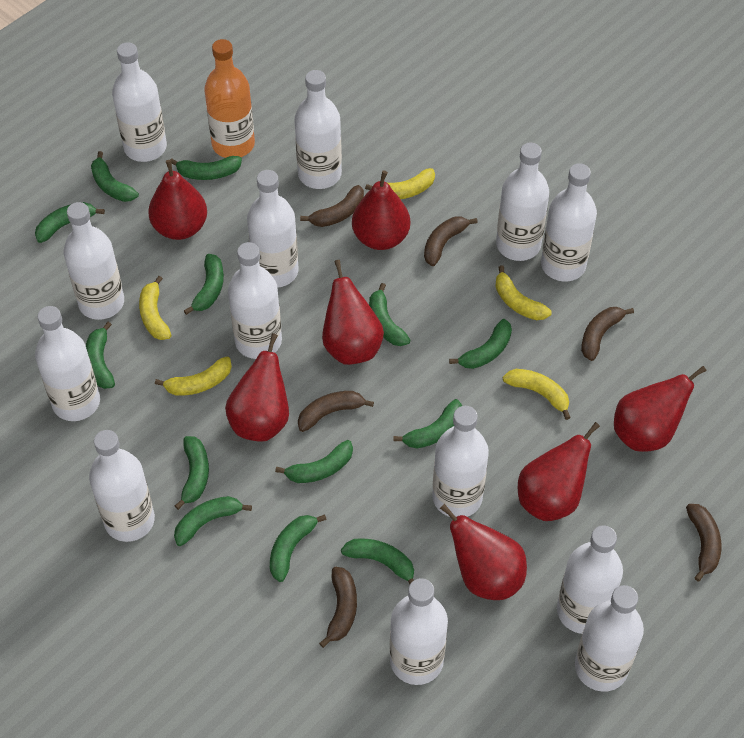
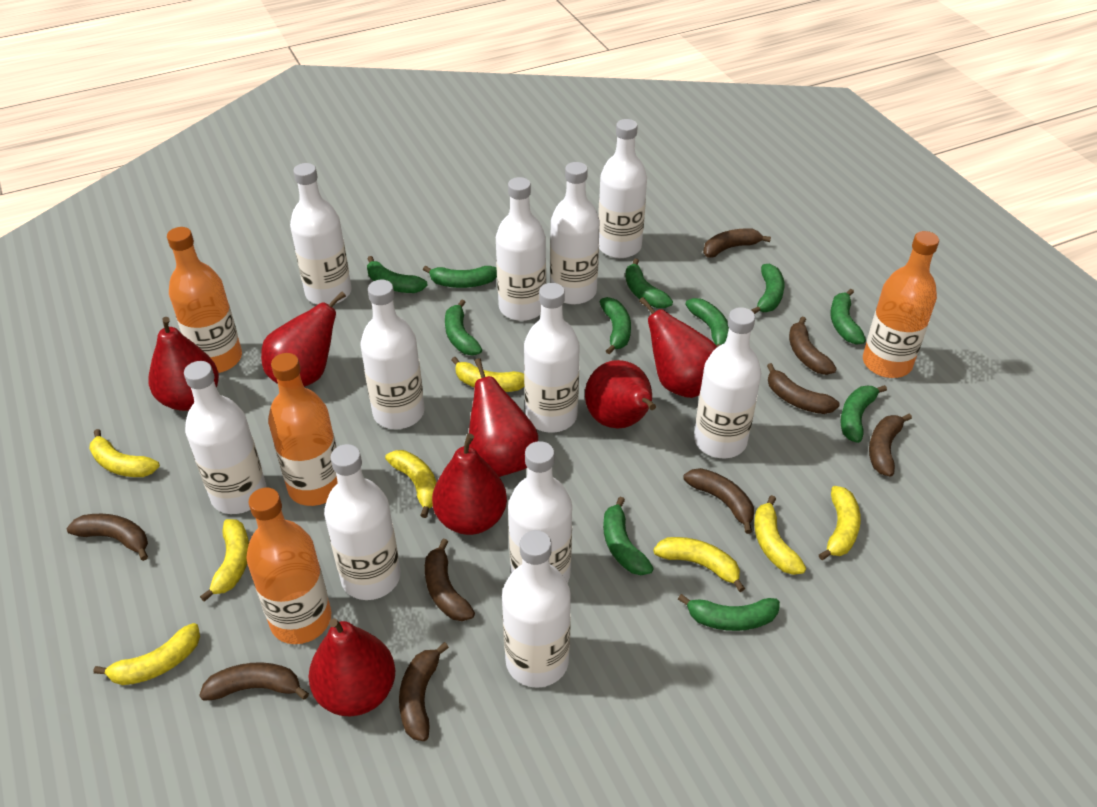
brown banana: 6 -> 9
green banana: 13 -> 11
orange bottle: 1 -> 4
white bottle: 13 -> 11
yellow banana: 5 -> 8

